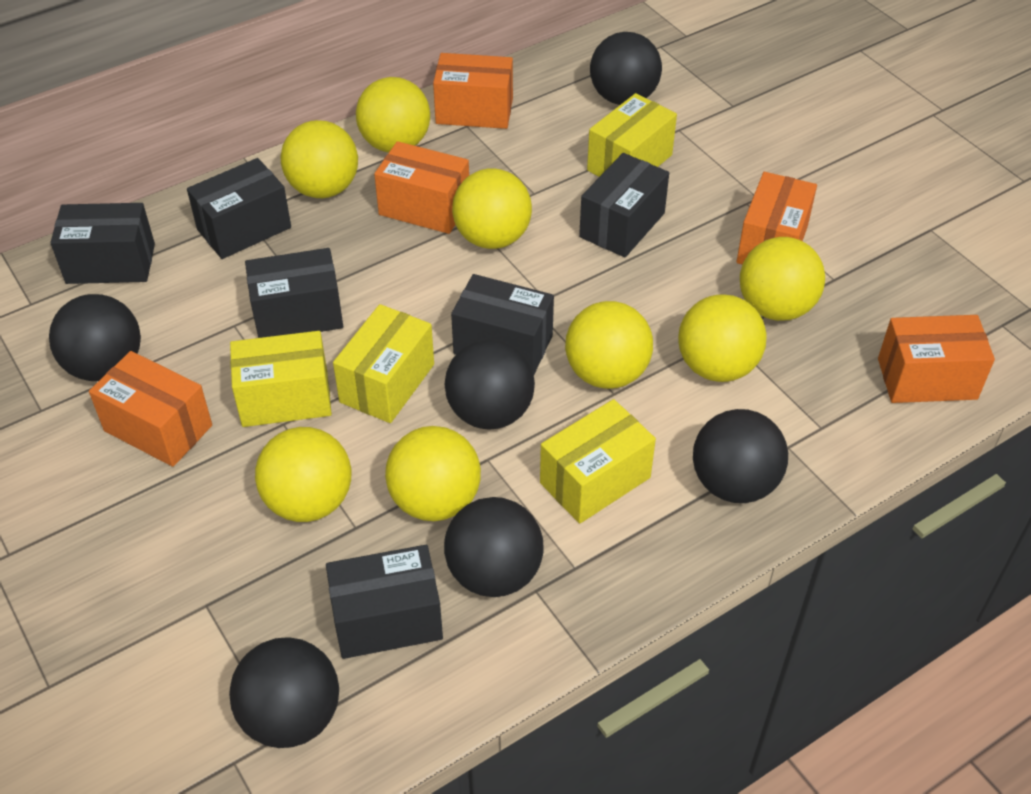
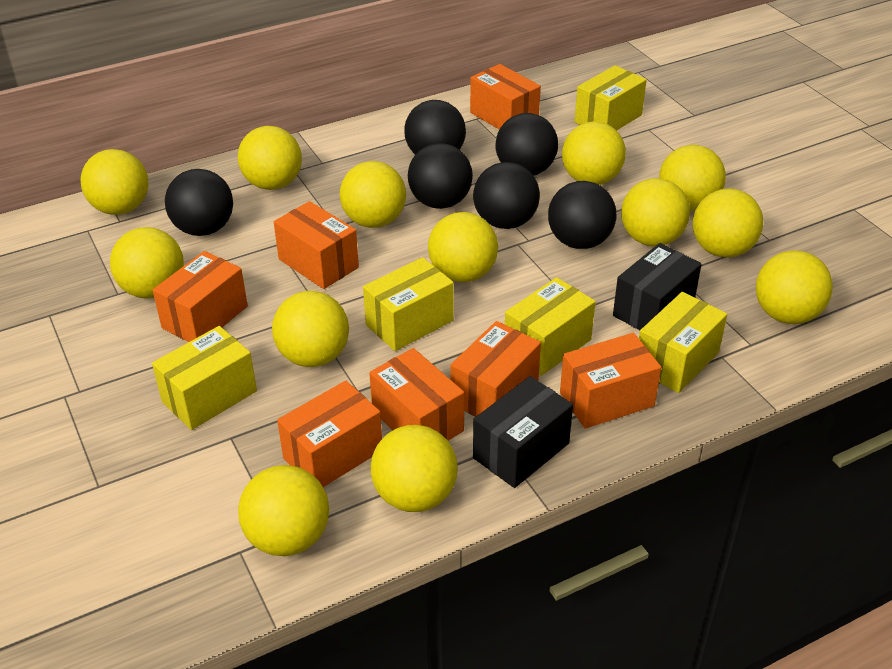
black box: 6 -> 2
orange box: 5 -> 7
yellow ball: 8 -> 13
yellow box: 4 -> 5

